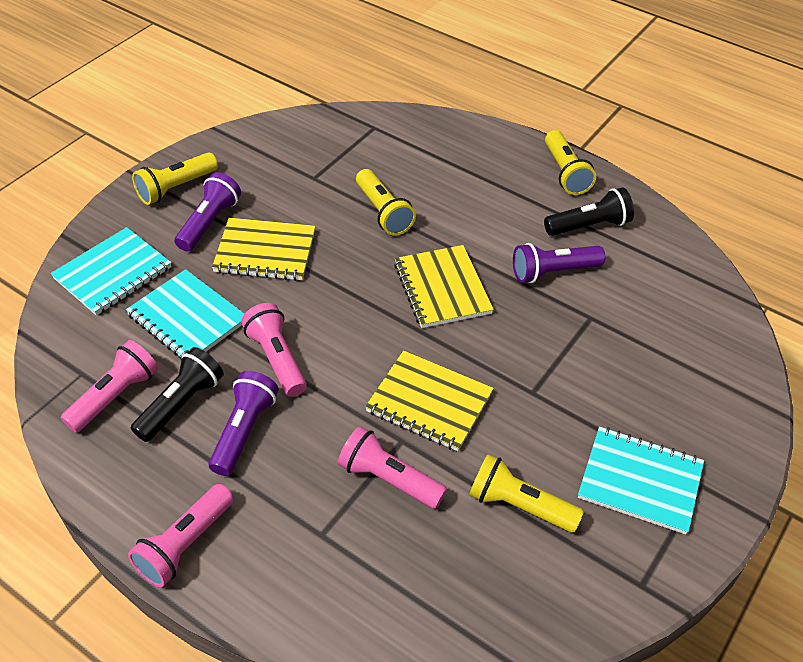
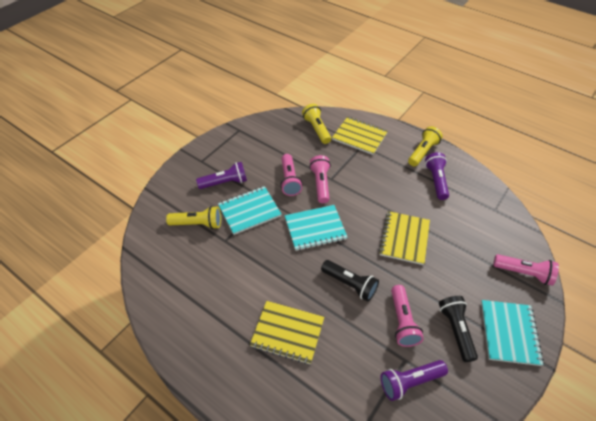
yellow flashlight: 4 -> 3

